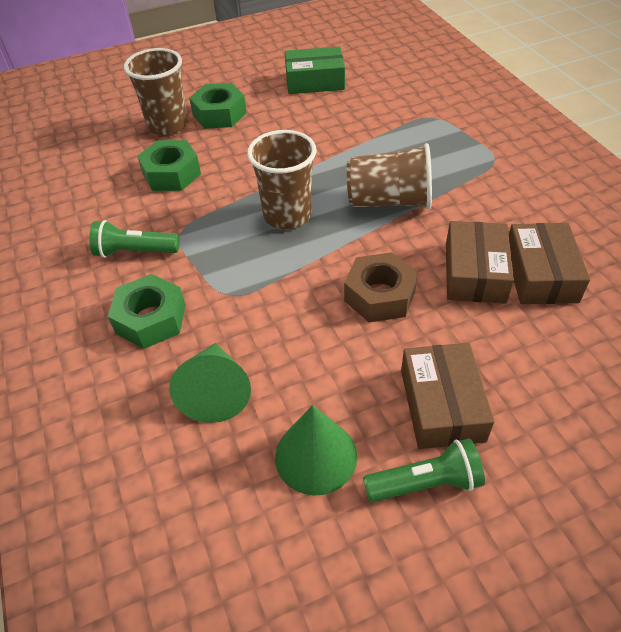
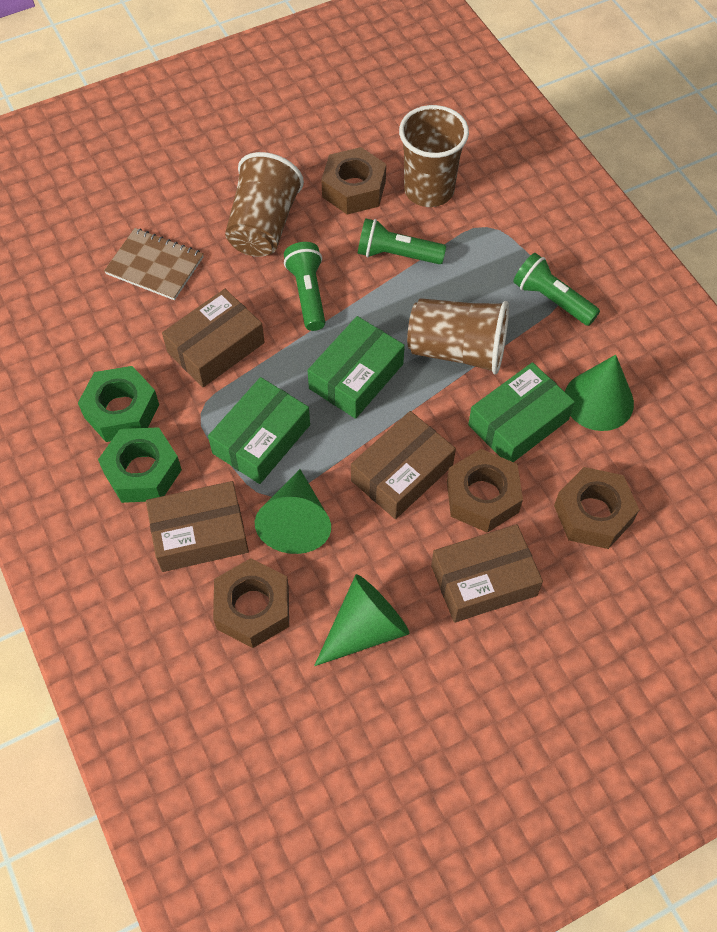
brown box: 3 -> 4
brown notebook: 0 -> 1
brown nut: 1 -> 4
green box: 1 -> 3
green cone: 2 -> 3
green flashlight: 2 -> 3
green nut: 3 -> 2

